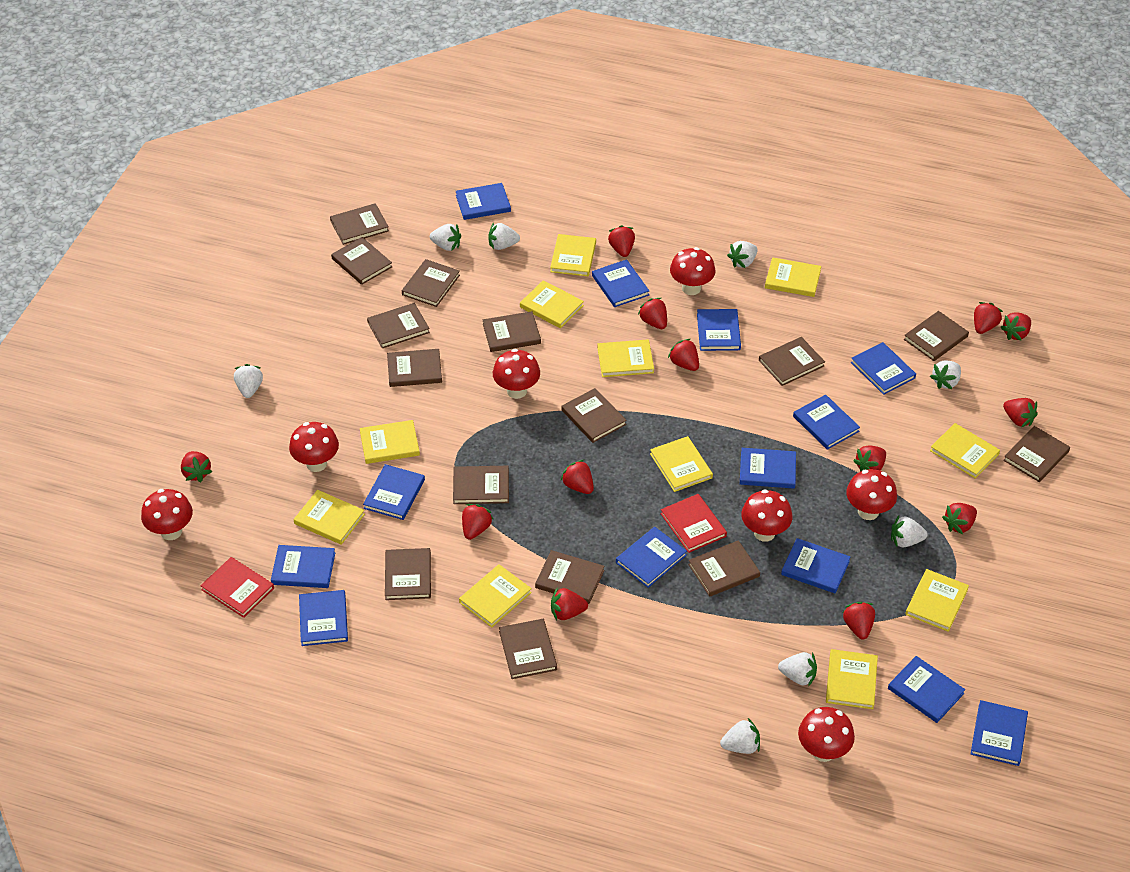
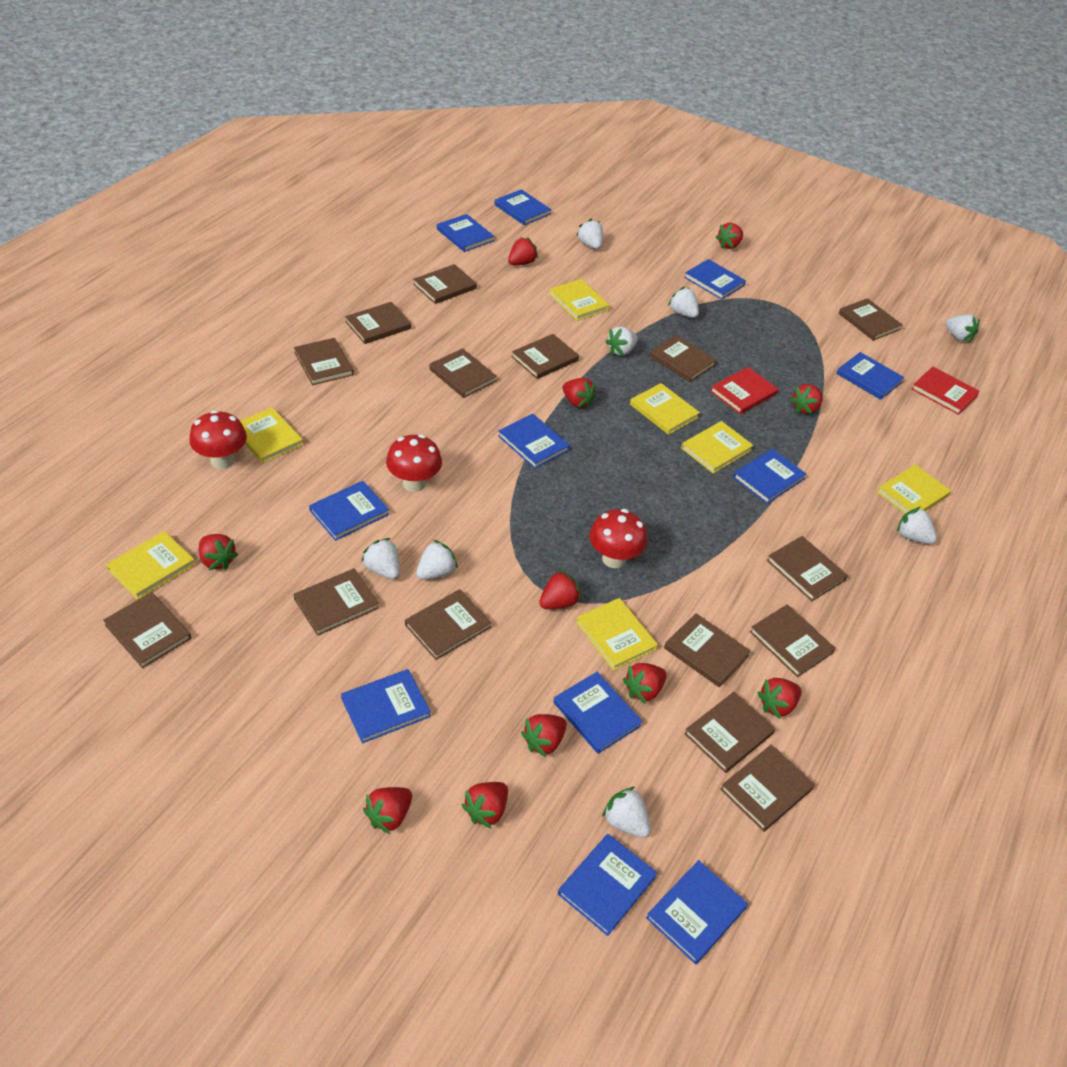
blue book: 13 -> 11
red mushroom: 7 -> 3
red strawberry: 13 -> 11
yellow book: 11 -> 7

